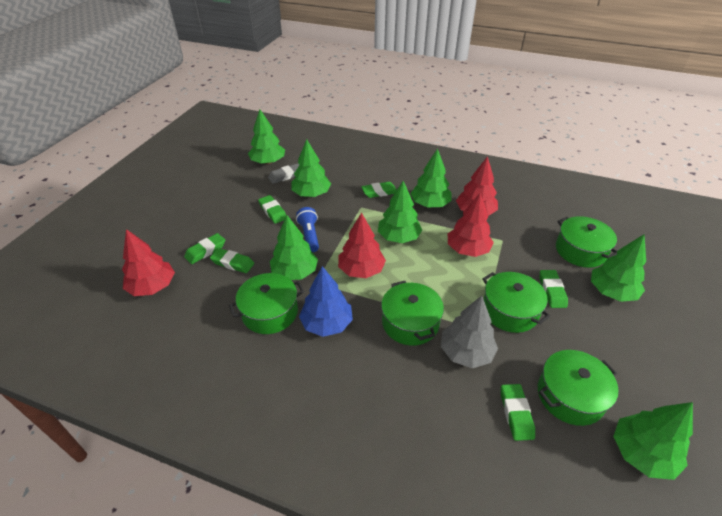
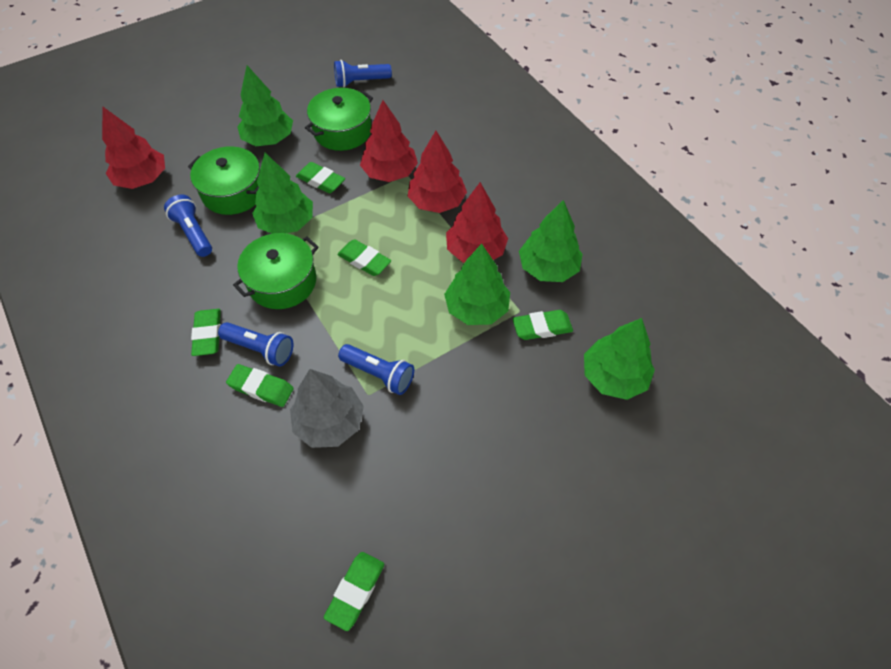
blue flashlight: 1 -> 4
blue tree: 1 -> 0
green pot: 5 -> 3
green tree: 7 -> 5
grey eraser: 1 -> 0

